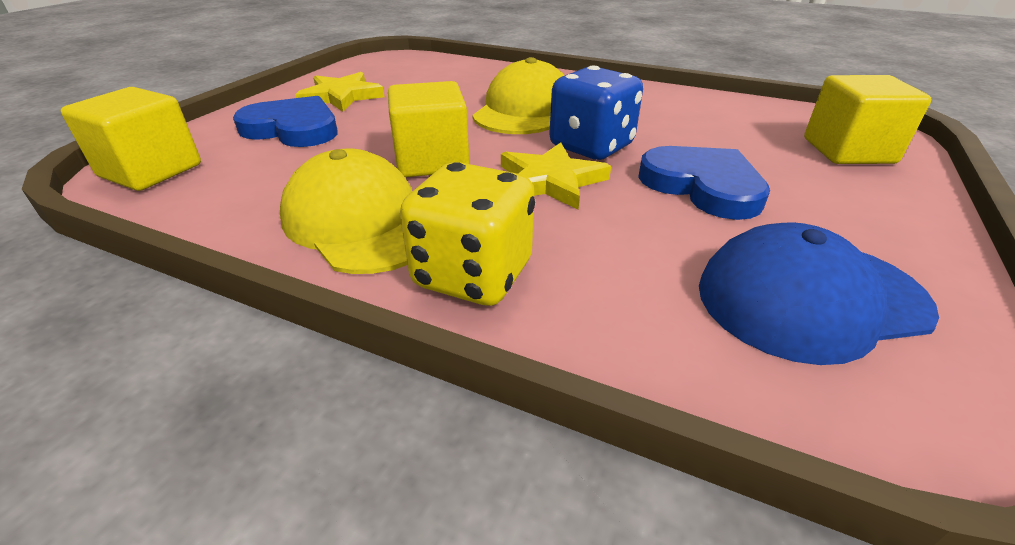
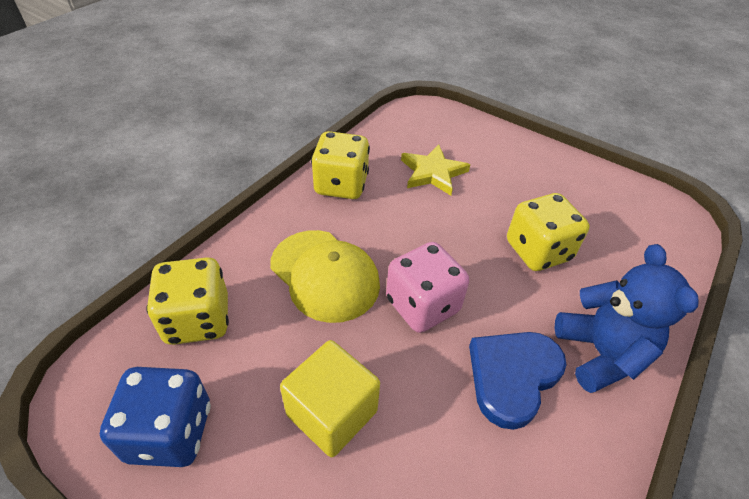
blue cap: 1 -> 0
blue heart: 2 -> 1
blue teddy bear: 0 -> 1
pink dice: 0 -> 1
yellow cap: 2 -> 1
yellow cube: 3 -> 1
yellow dice: 1 -> 3
yellow star: 2 -> 1

